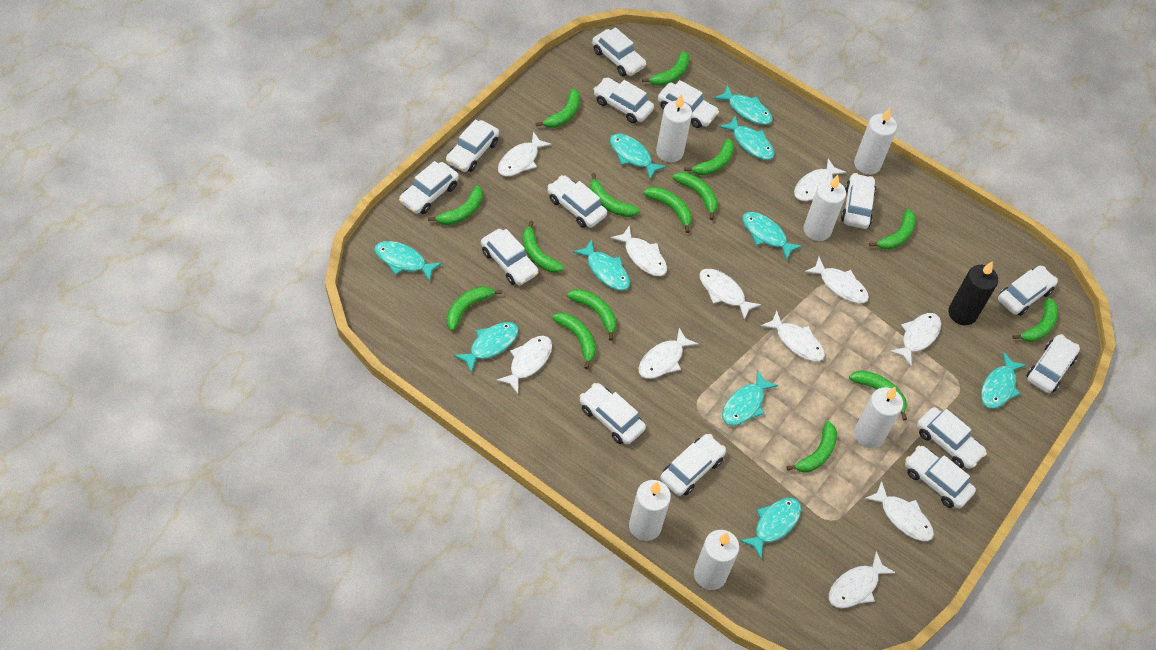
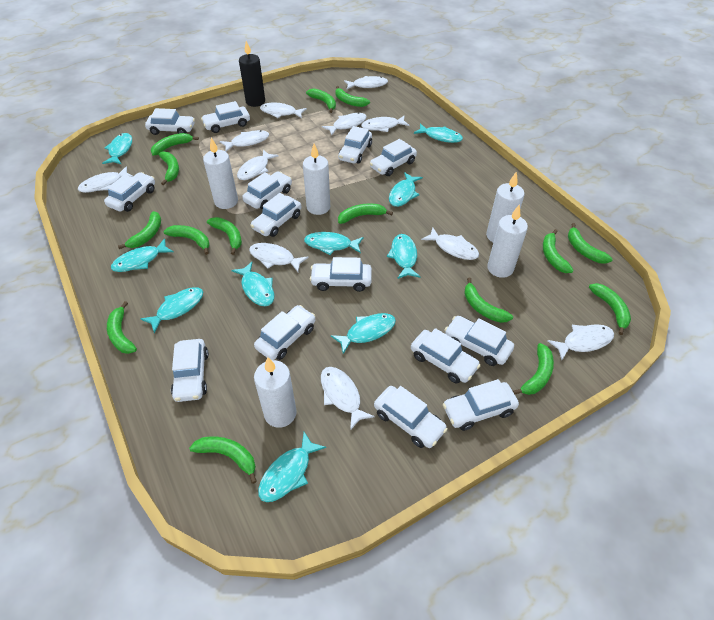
white candle: 6 -> 5

